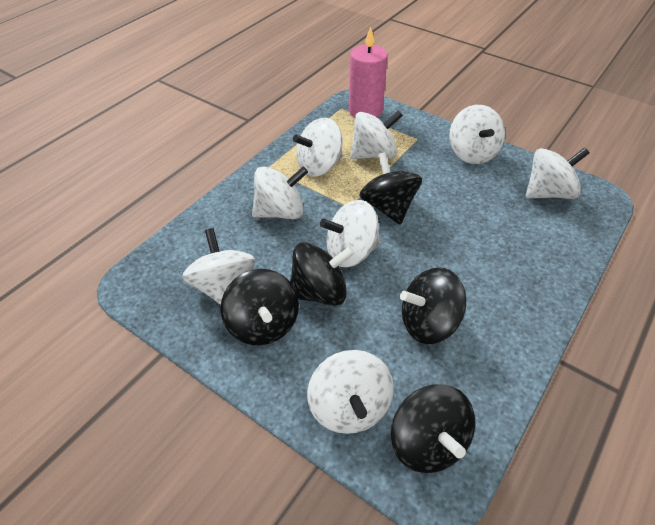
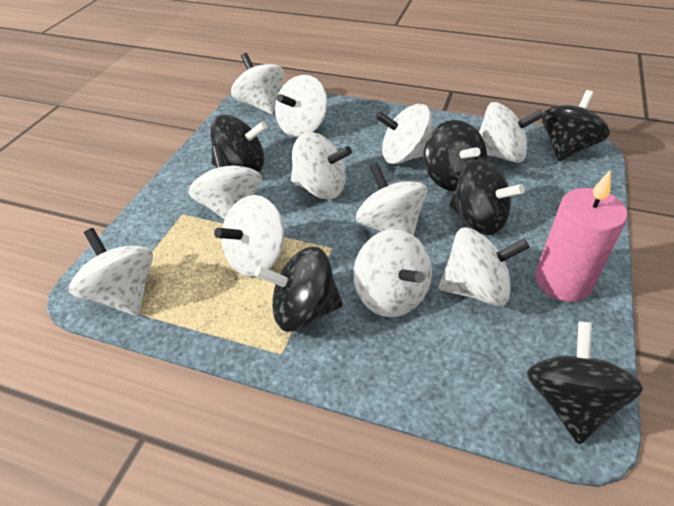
black spinning top: 5 -> 6
white spinning top: 8 -> 11

